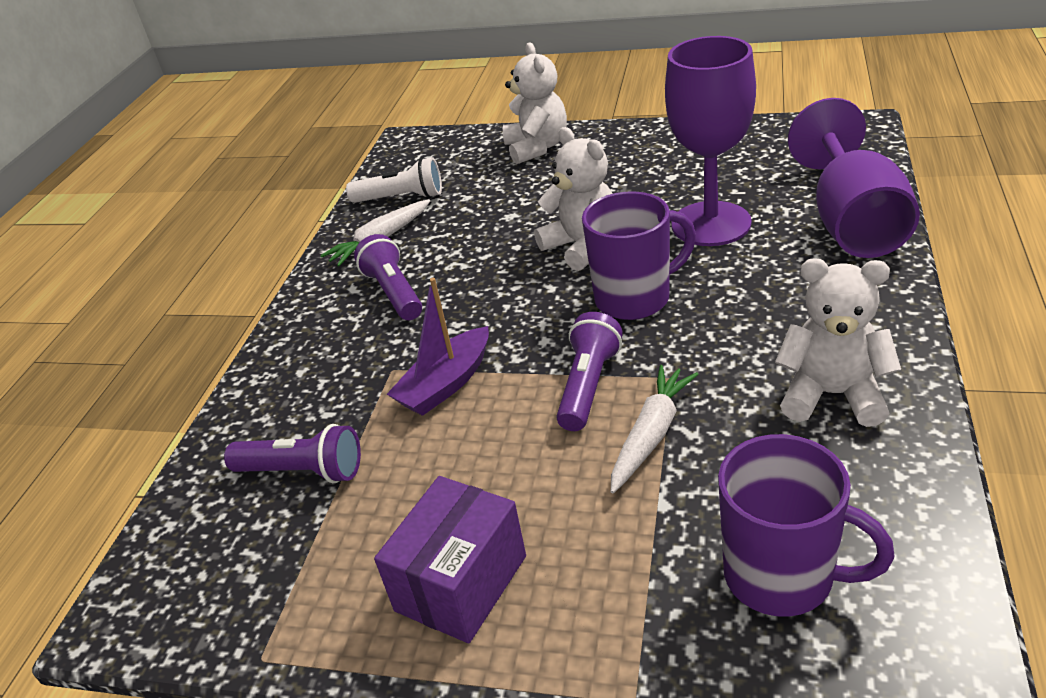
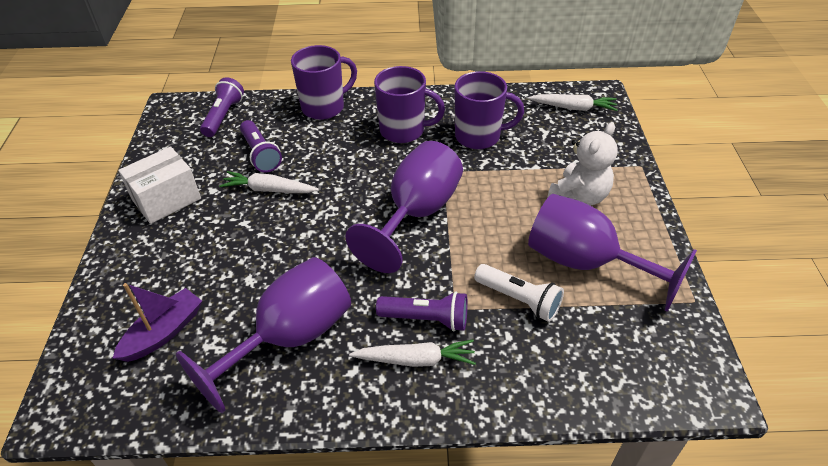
purple box: 1 -> 0
purple goblet: 2 -> 3
purple mug: 2 -> 3
white box: 0 -> 1
white carrot: 2 -> 3
white teddy bear: 3 -> 1

